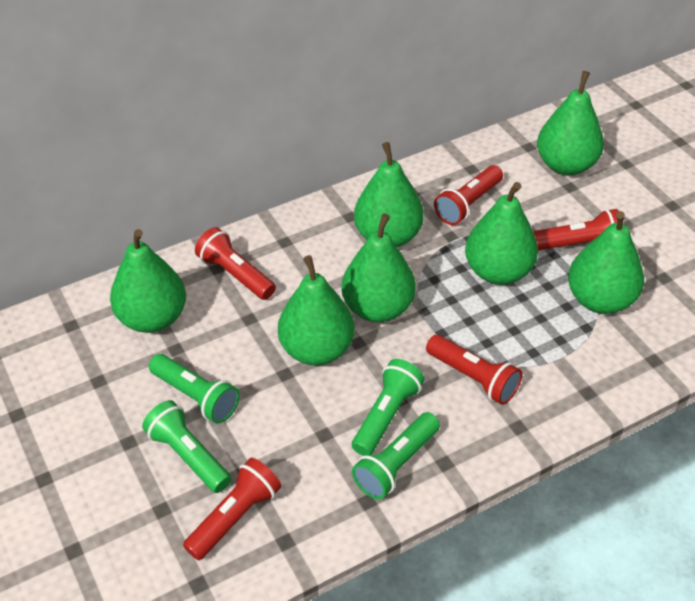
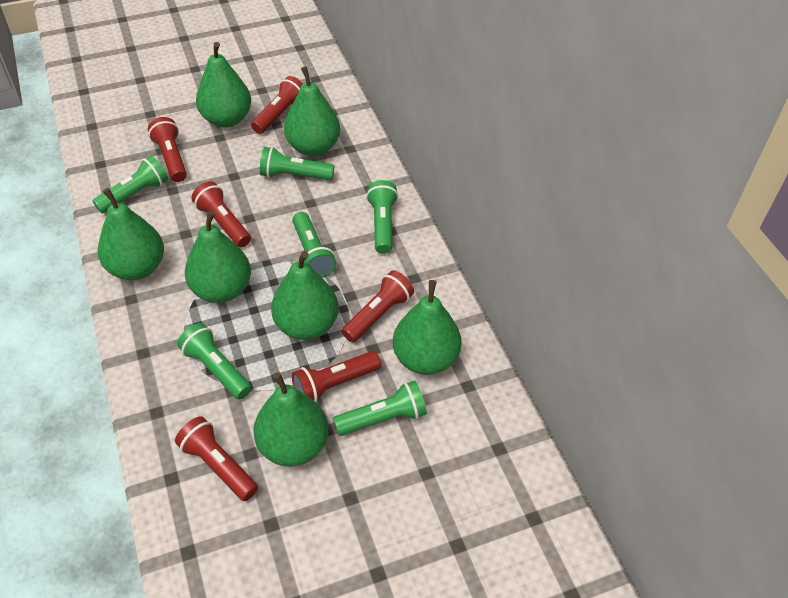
green flashlight: 4 -> 6
red flashlight: 5 -> 6

